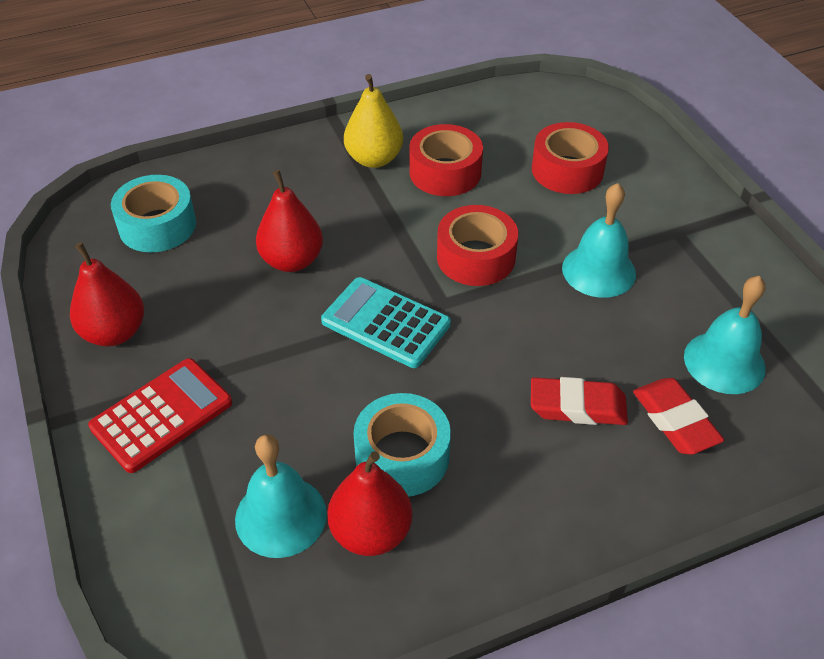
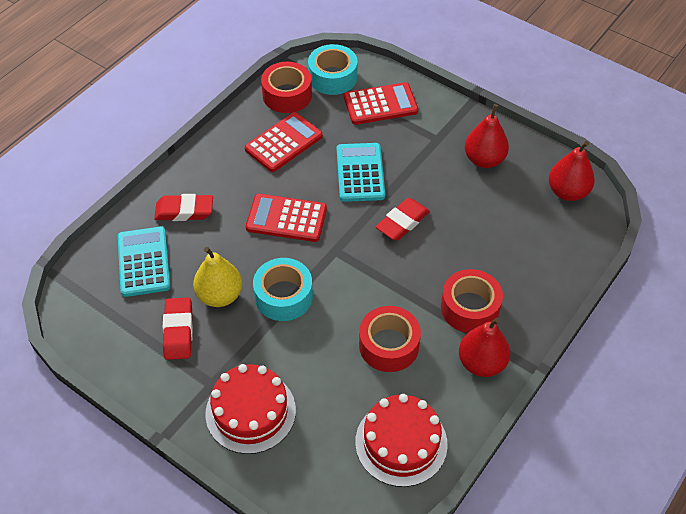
red cake: 0 -> 2
red calculator: 1 -> 3
red eraser: 2 -> 3
turquoise bell: 3 -> 0
turquoise calculator: 1 -> 2

